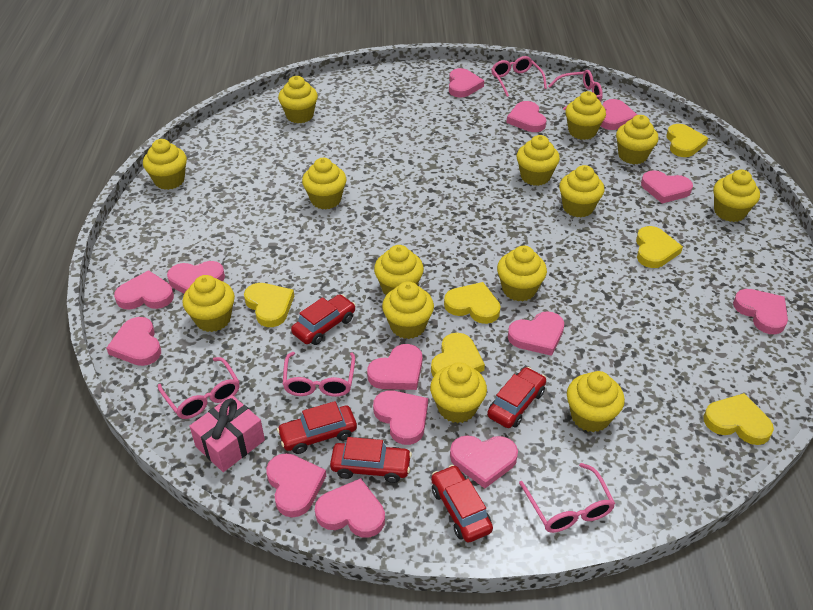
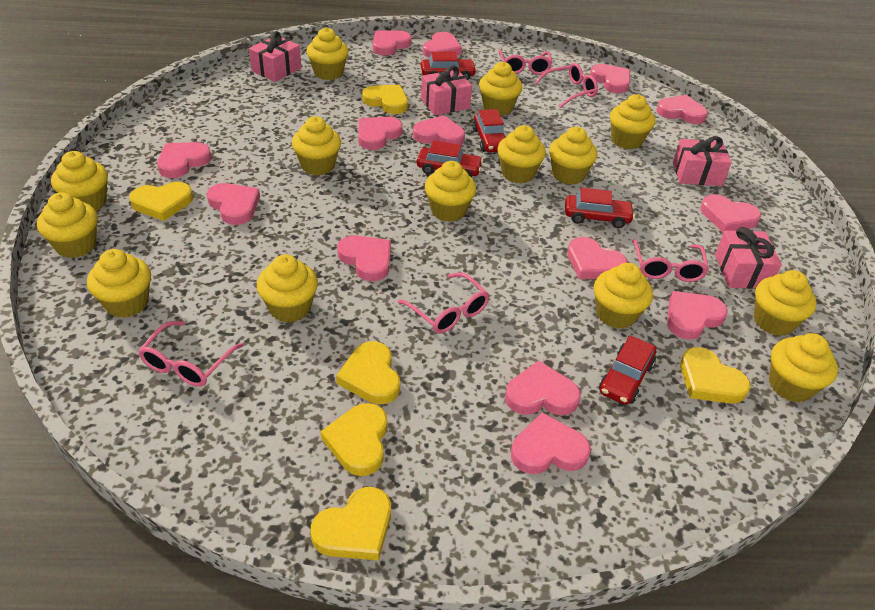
pink gift: 1 -> 4

